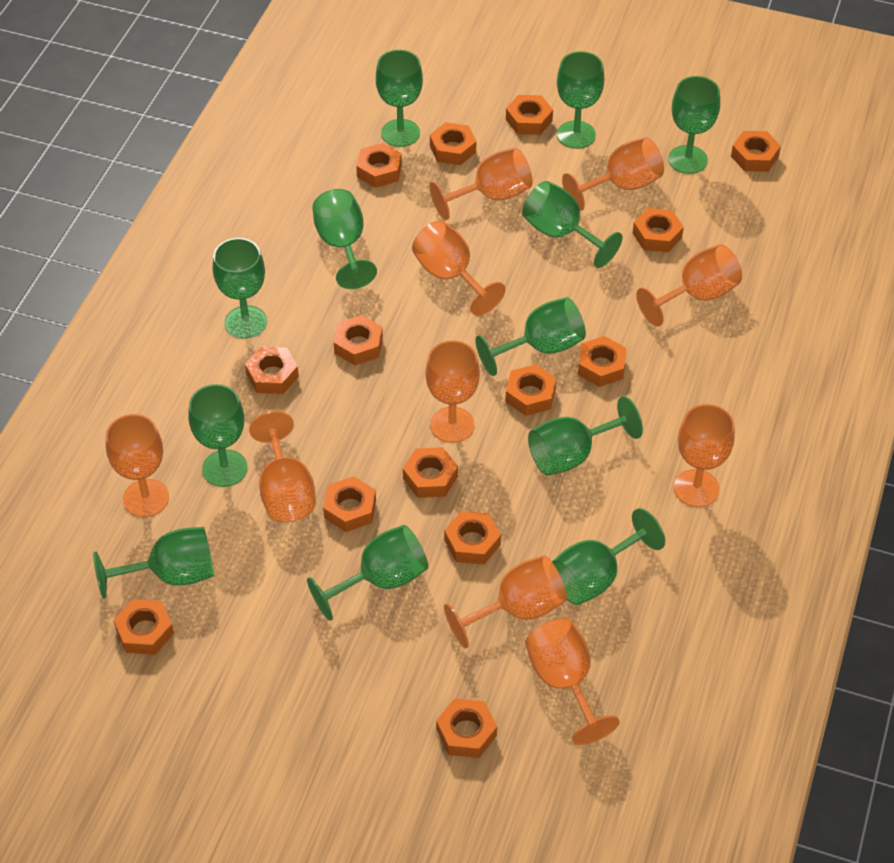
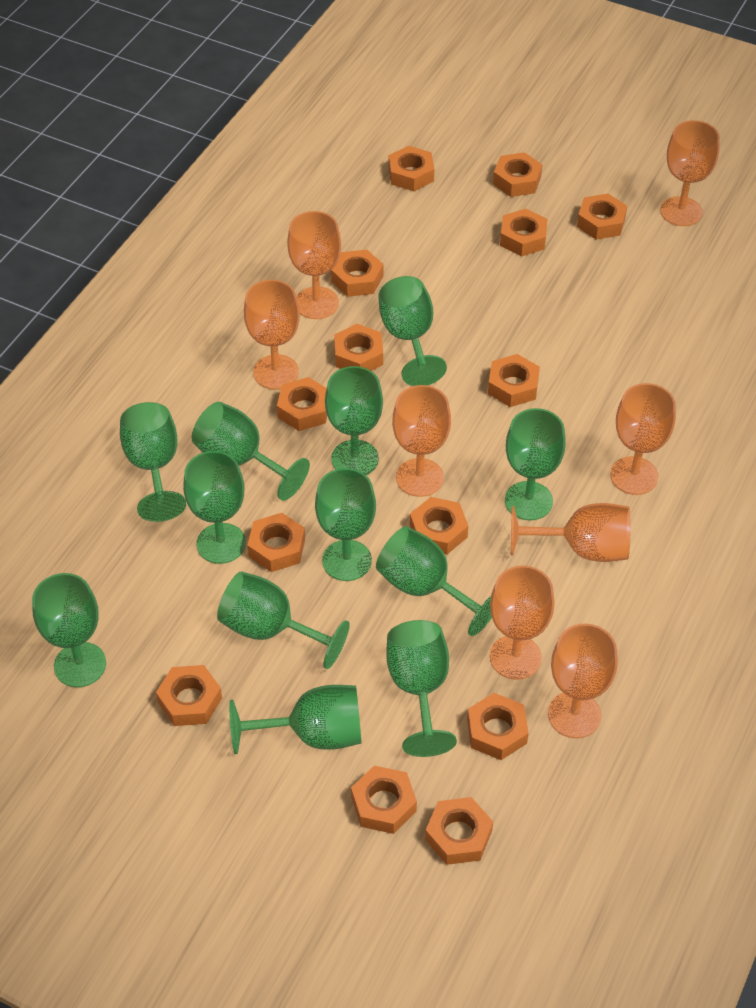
orange goblet: 10 -> 8

